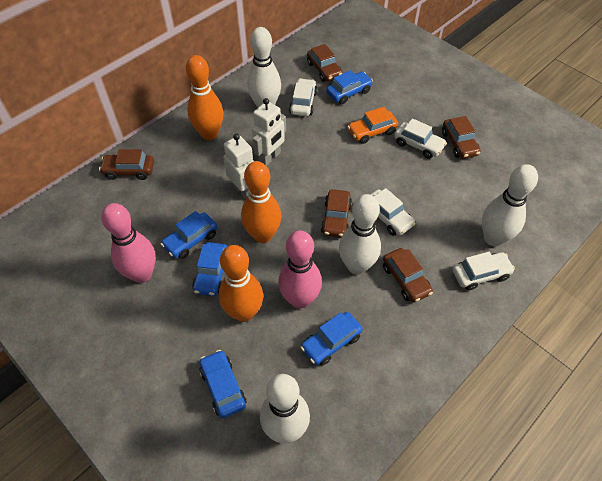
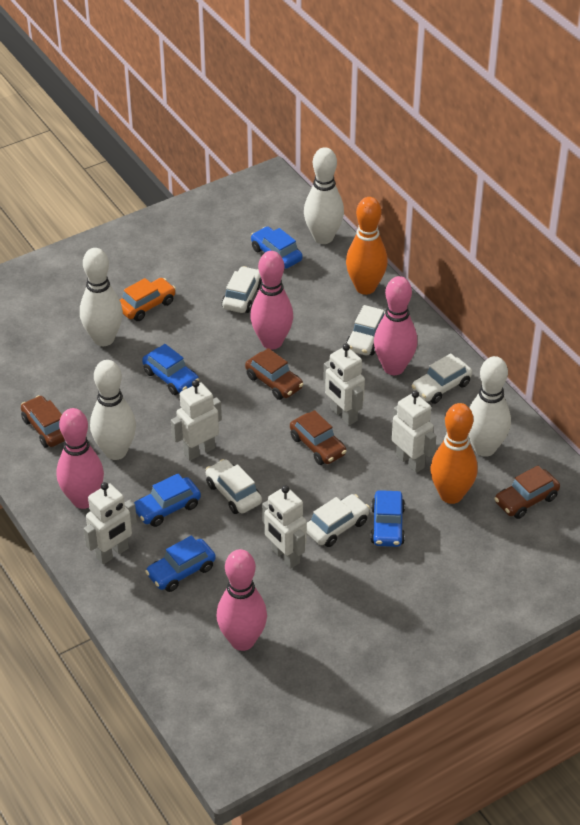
brown car: 5 -> 4
orange bowling pin: 3 -> 2
pink bowling pin: 2 -> 4
white car: 4 -> 5
white robot: 2 -> 5

